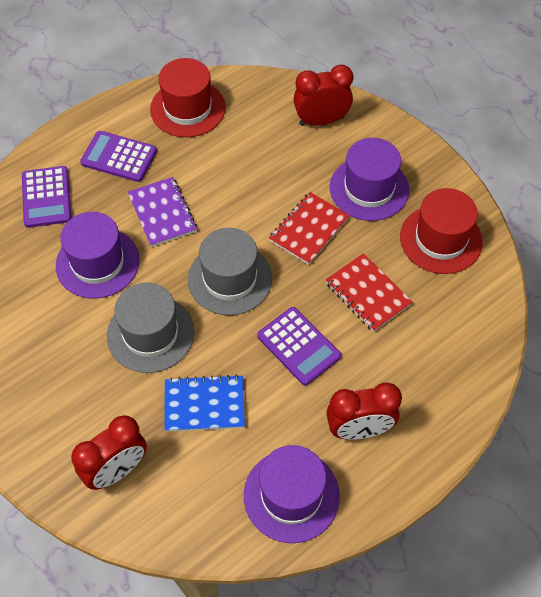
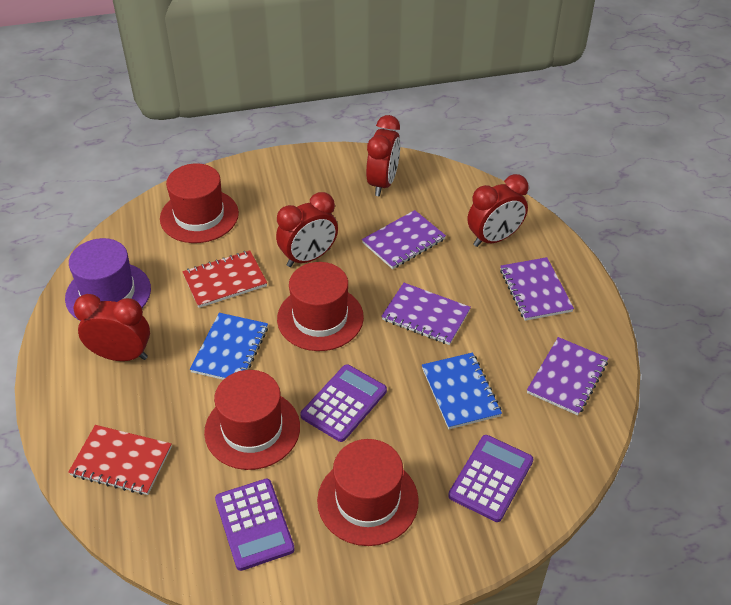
blue notebook: 1 -> 2
grey hat: 2 -> 0
purple hat: 3 -> 1
purple notebook: 1 -> 4
red clock: 3 -> 4
red hat: 2 -> 4

